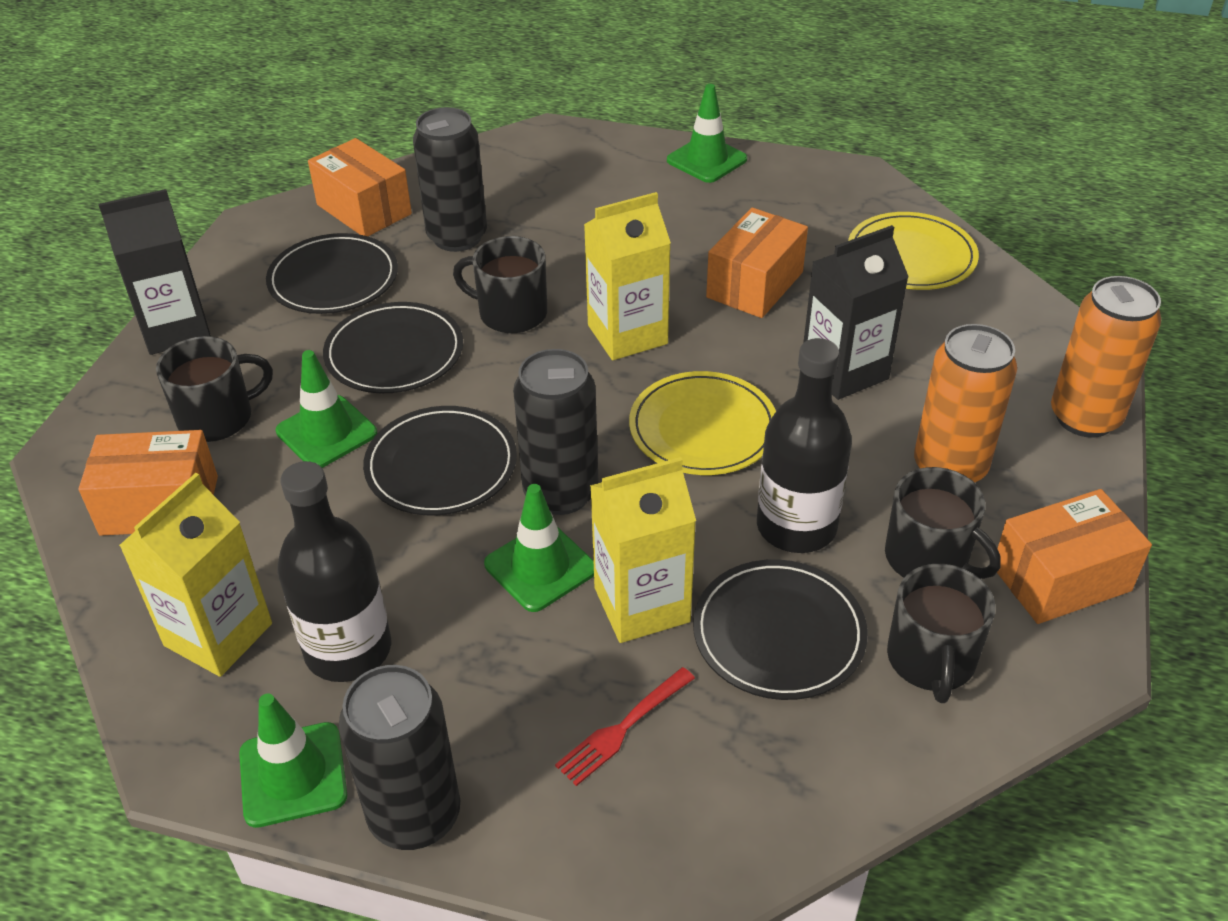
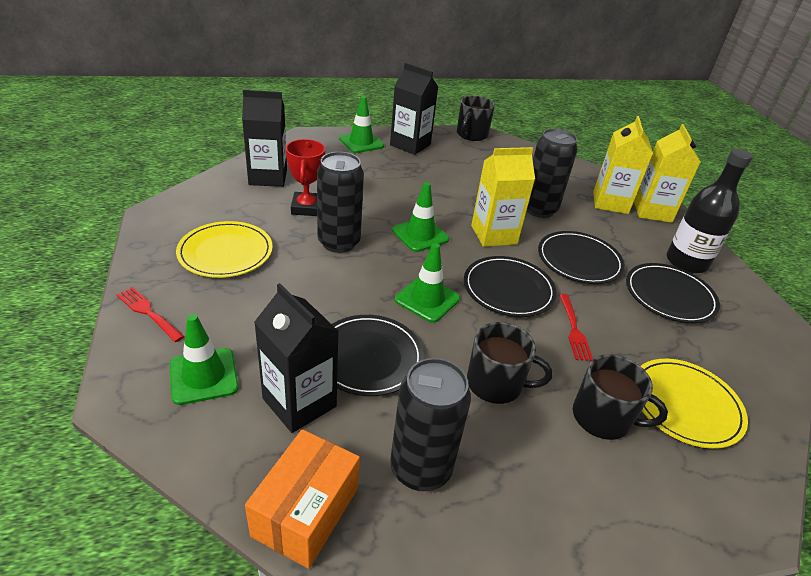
black bottle: 2 -> 1
black carton: 2 -> 3
black mug: 4 -> 3
orange box: 4 -> 1
orange can: 2 -> 0
red fork: 1 -> 2
red trophy: 0 -> 1

